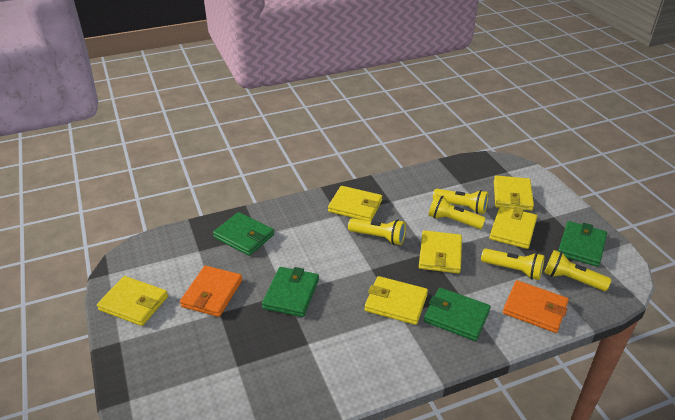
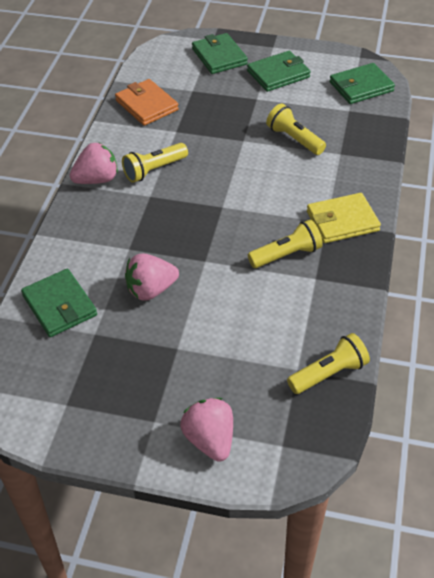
orange wallet: 2 -> 1
pink strawberry: 0 -> 3
yellow flashlight: 5 -> 4
yellow wallet: 6 -> 1

